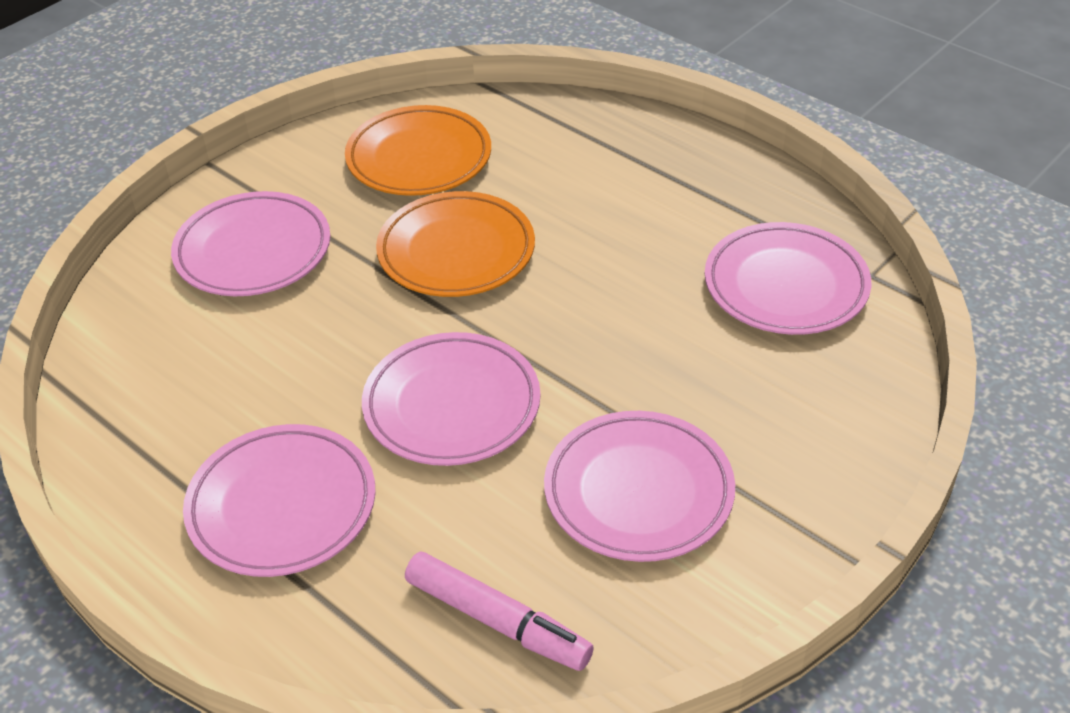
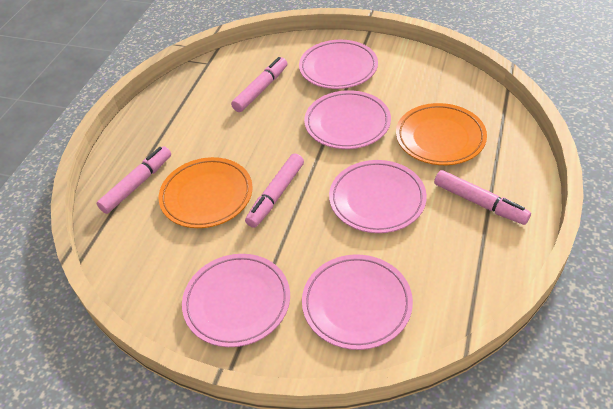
pink marker: 1 -> 4

